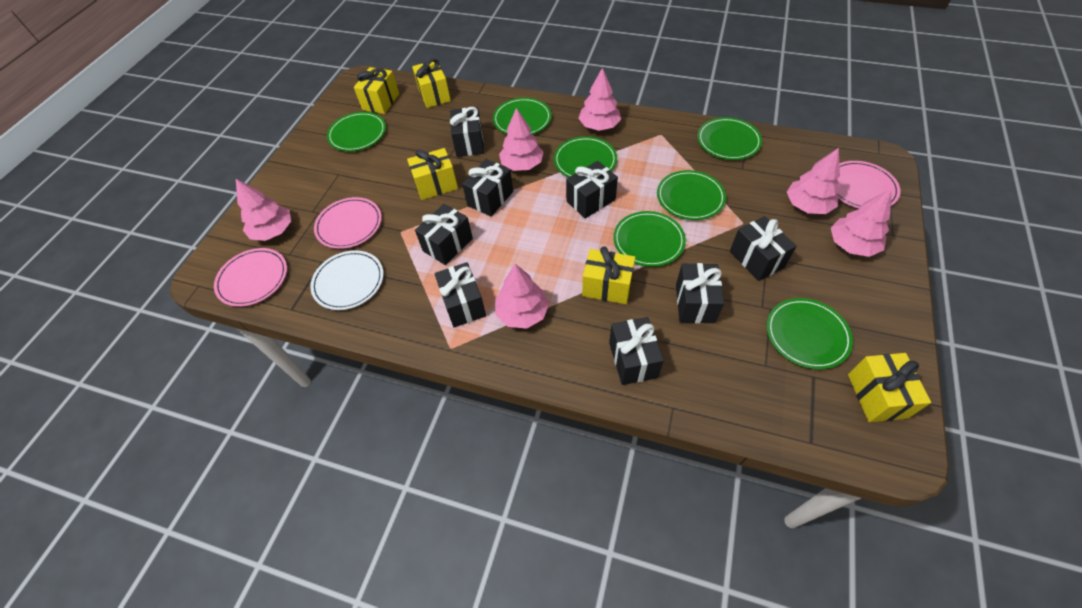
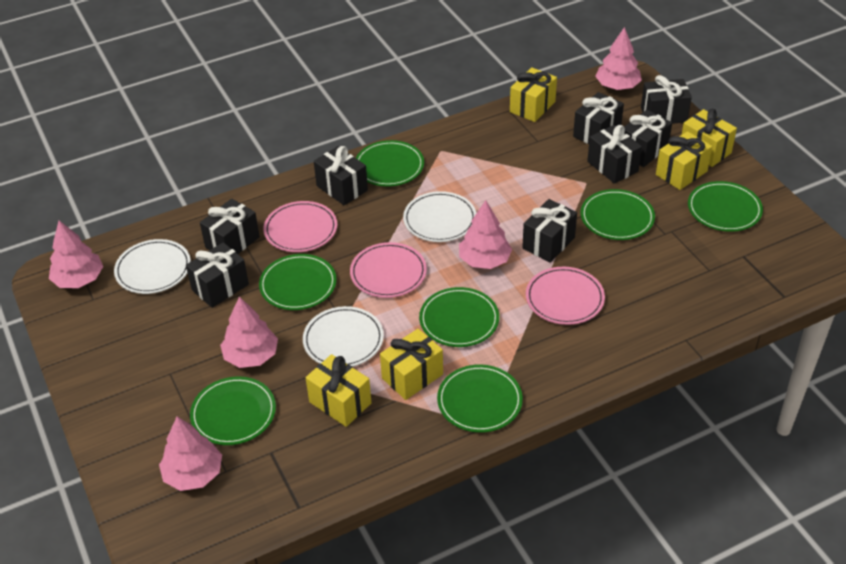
pink tree: 6 -> 5
white plate: 1 -> 3

